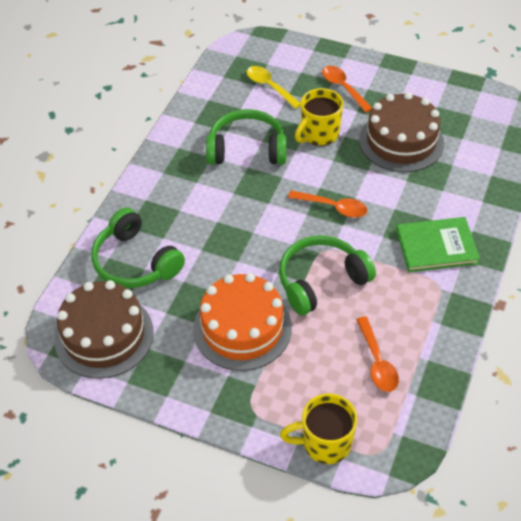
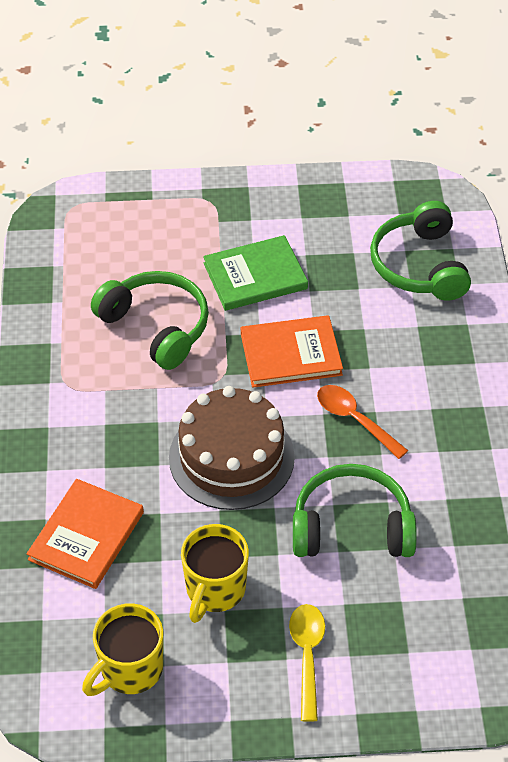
brown cake: 2 -> 1
orange book: 0 -> 2
orange cake: 1 -> 0
orange spoon: 3 -> 1

